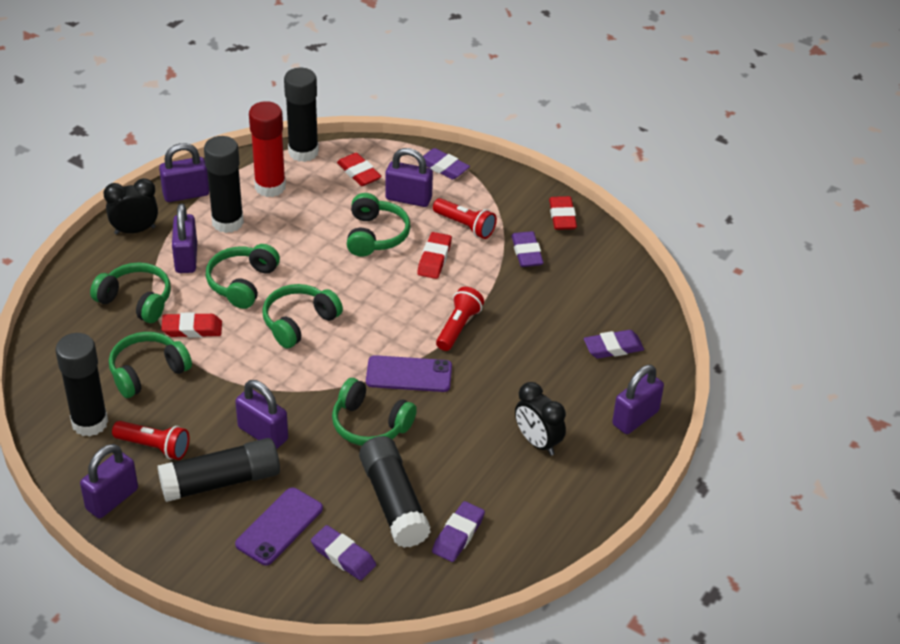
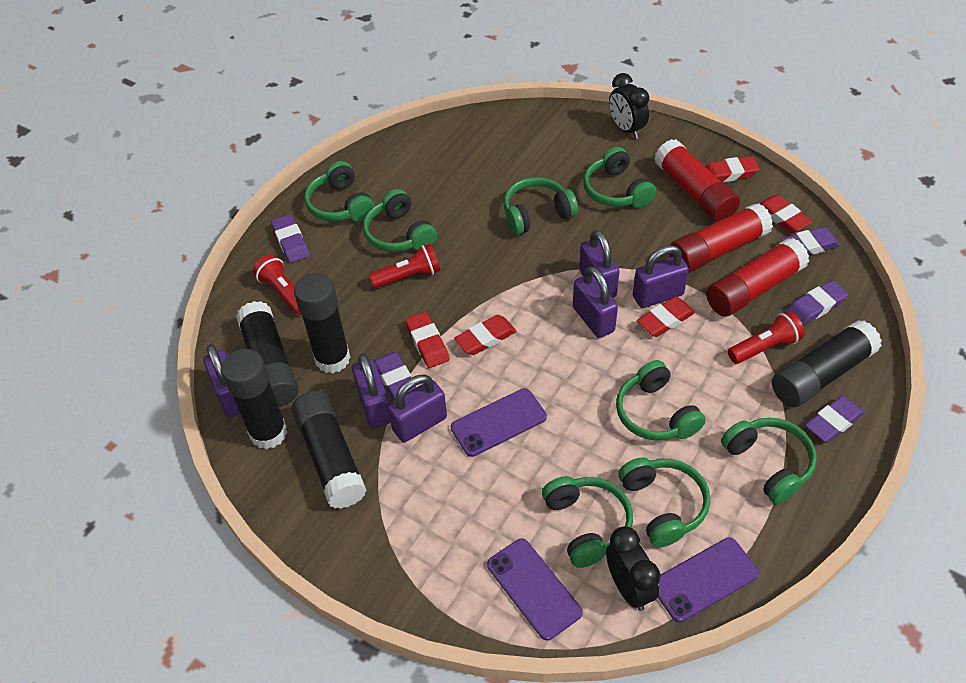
green headphones: 6 -> 8
purple phone: 2 -> 3
red eraser: 4 -> 5
red glue stick: 1 -> 3

